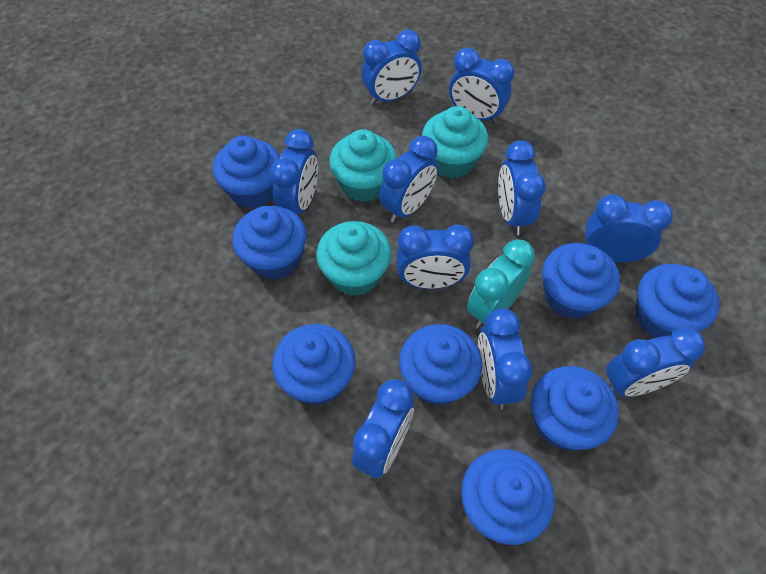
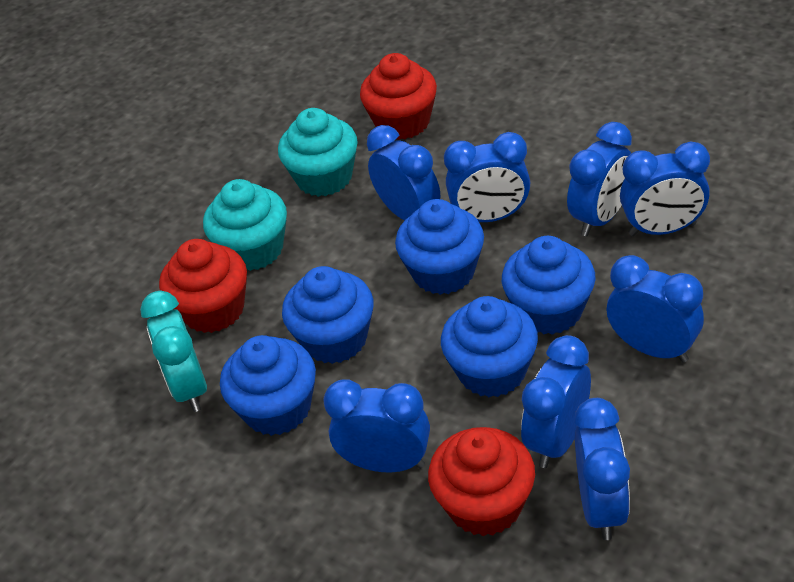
blue clock: 10 -> 8
blue cupcake: 8 -> 5
red cupcake: 0 -> 3
turquoise cupcake: 3 -> 2

